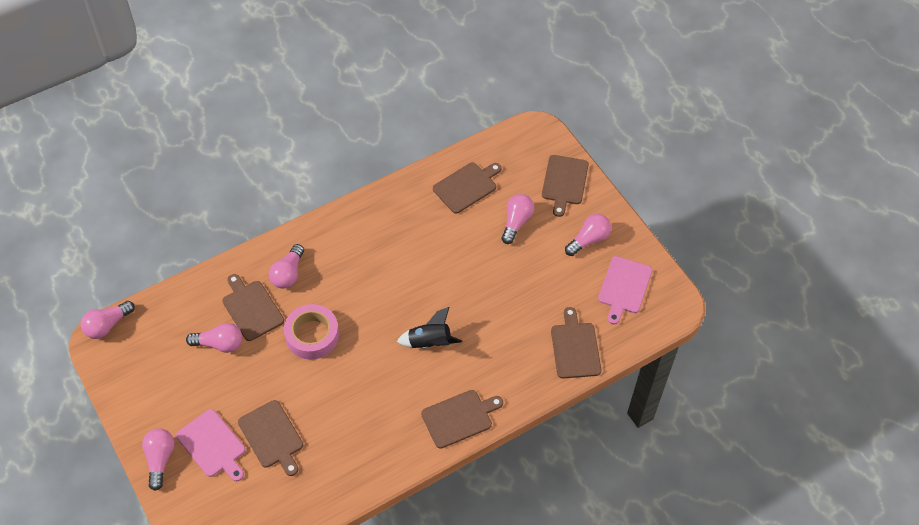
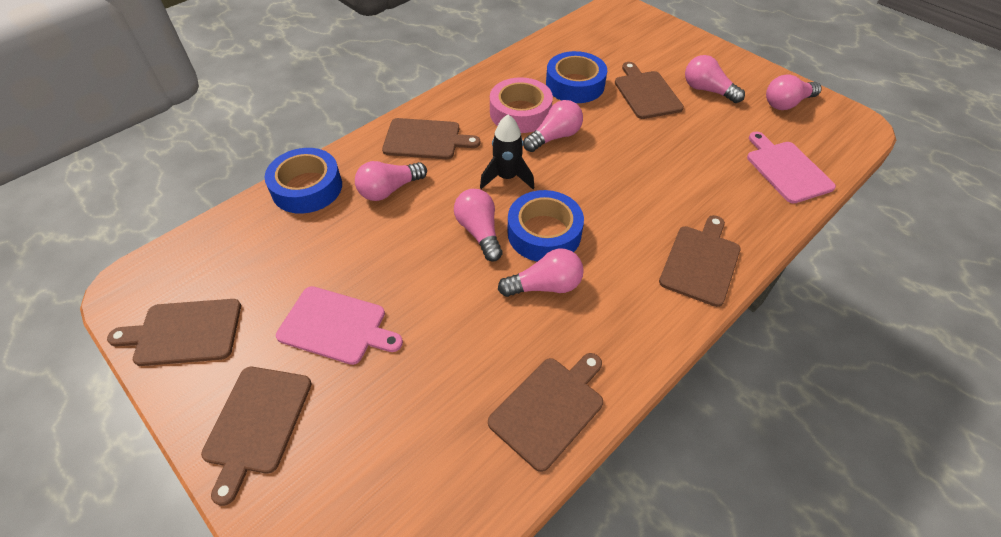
blue tape: 0 -> 3

